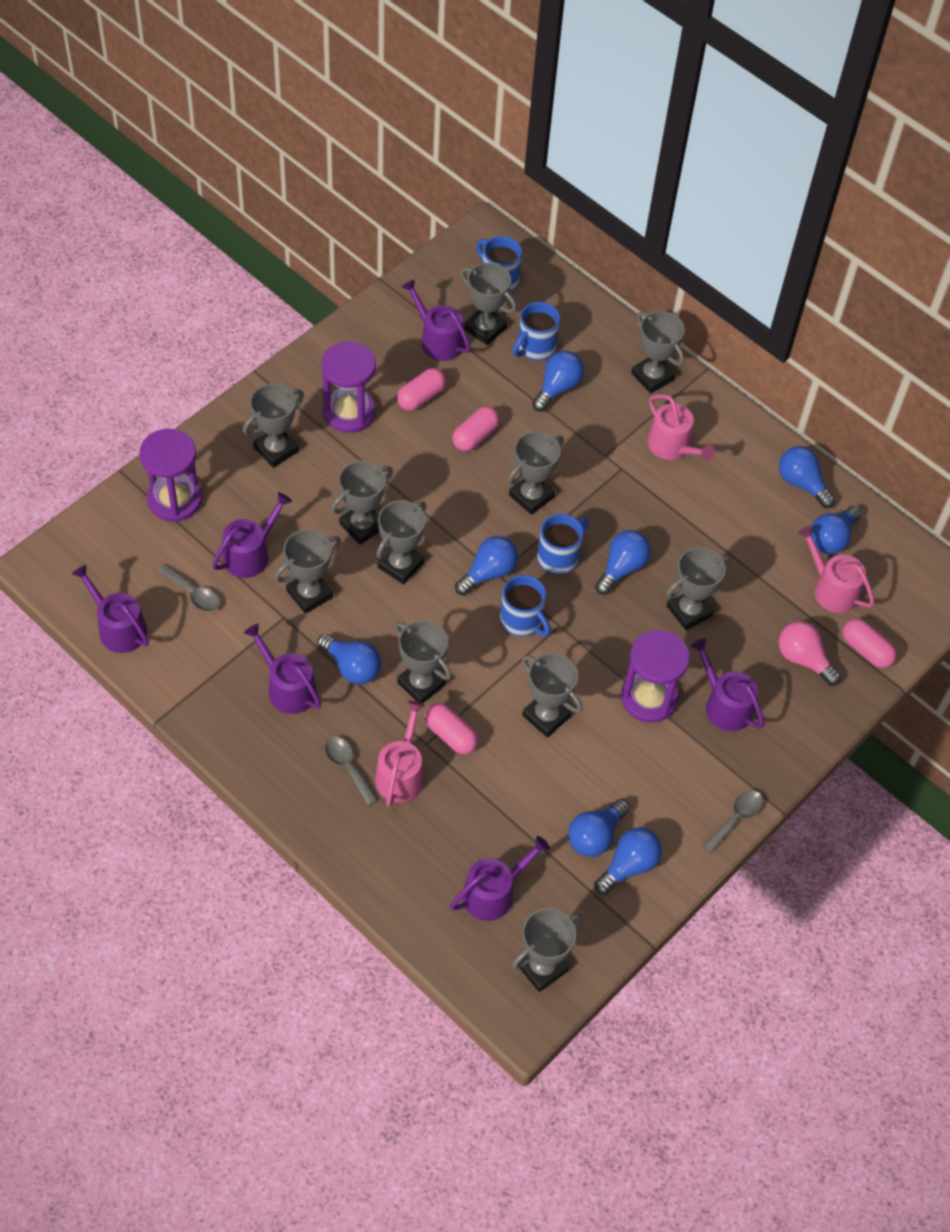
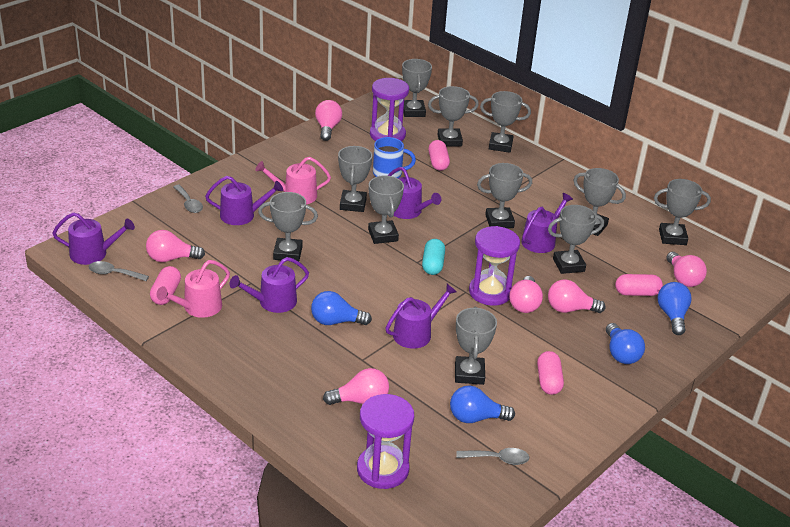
blue light bulb: 8 -> 4
blue mug: 4 -> 1
pink light bulb: 1 -> 6
pink watering can: 3 -> 2
turquoise capsule: 0 -> 1

